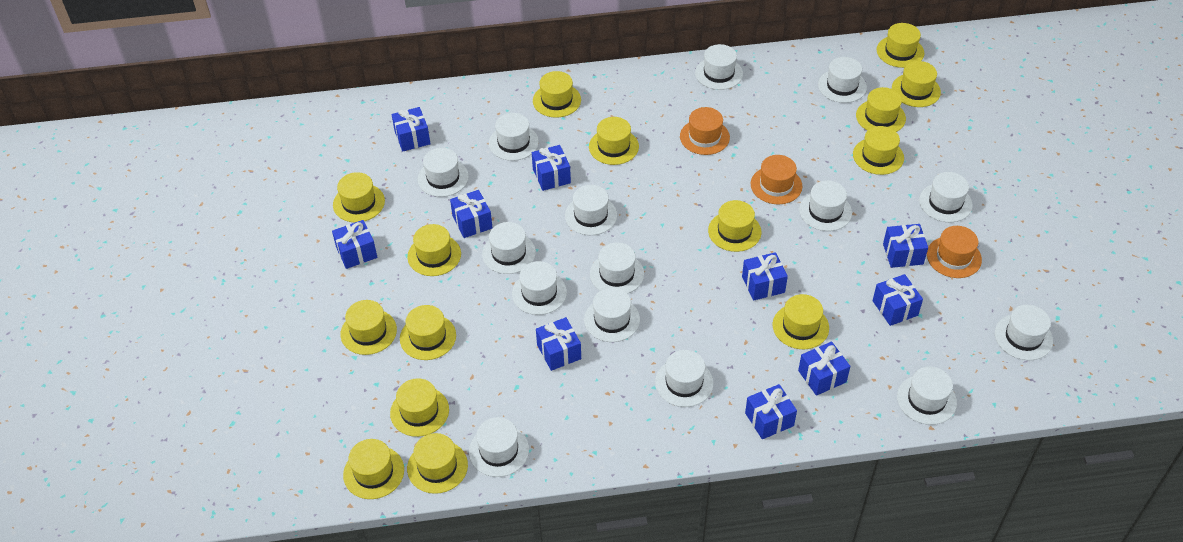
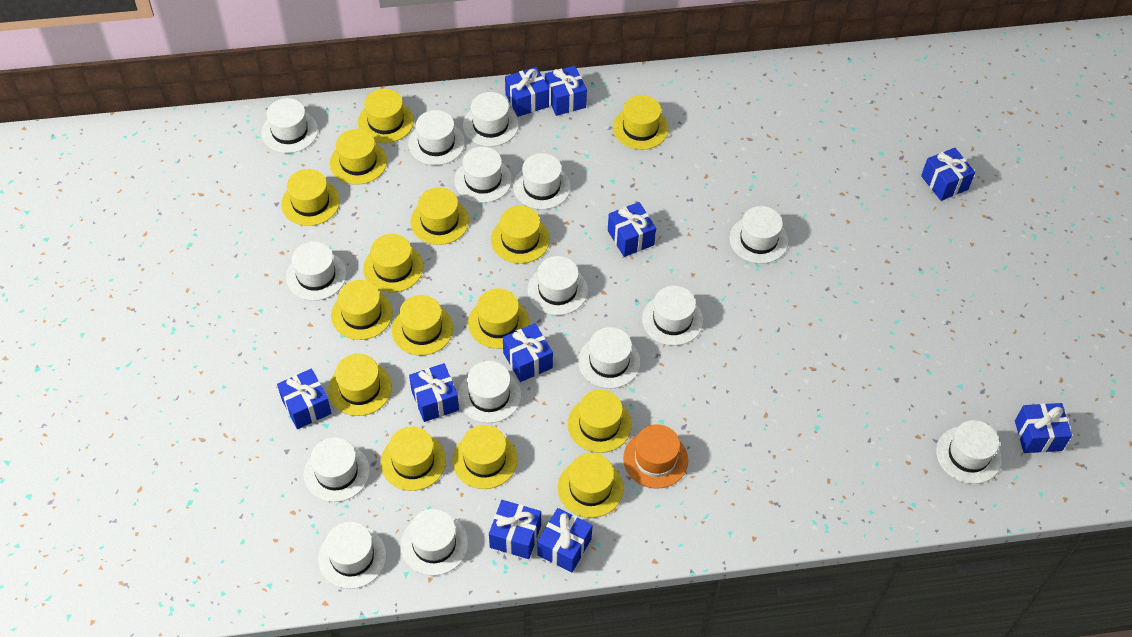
orange hat: 3 -> 1

